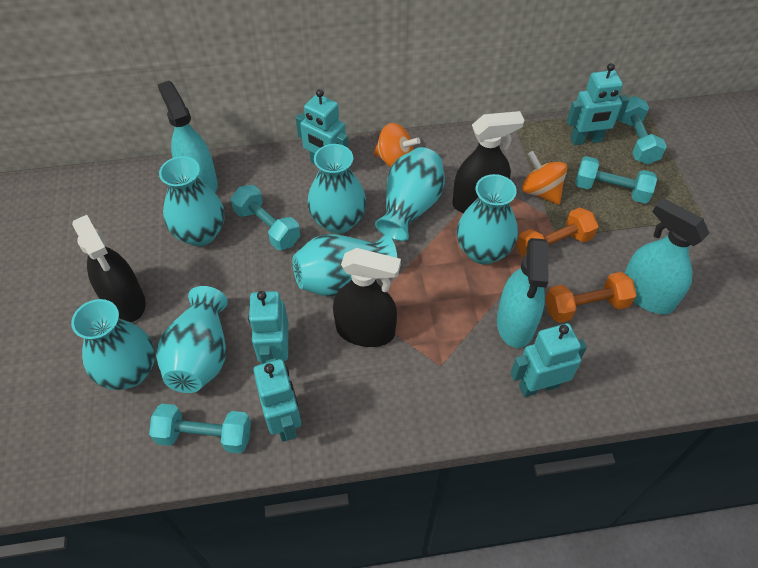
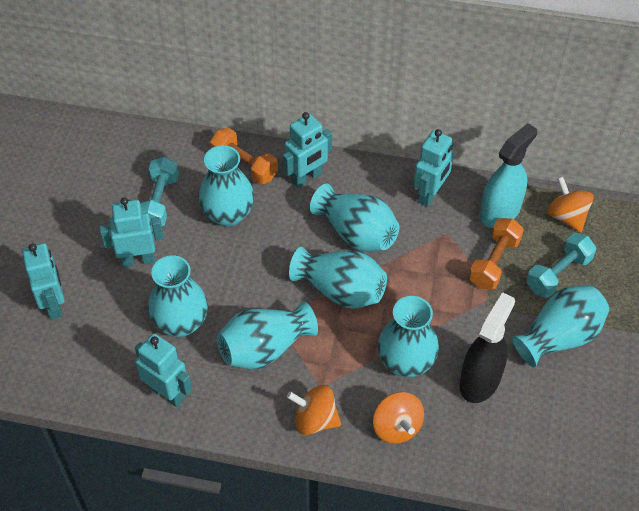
black spray bottle: 3 -> 1
orange spinning top: 2 -> 3
turquoise dumbbell: 4 -> 2
turquoise spray bottle: 3 -> 1

